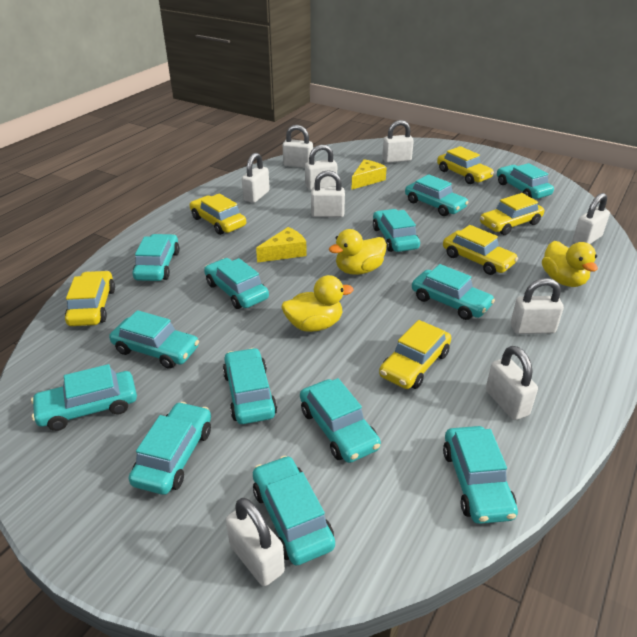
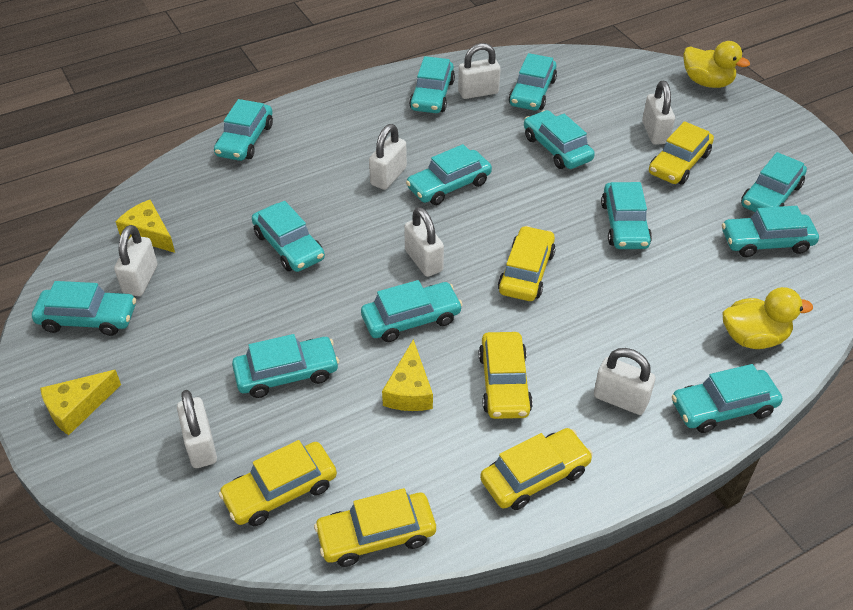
white padlock: 9 -> 7
yellow cheese: 2 -> 3
yellow duck: 3 -> 2

